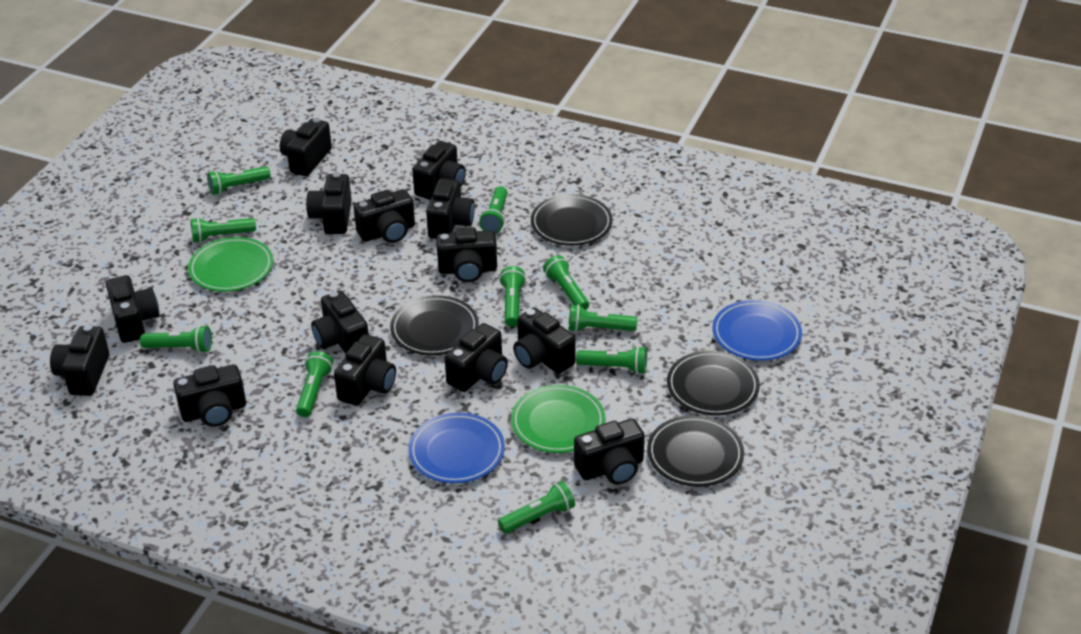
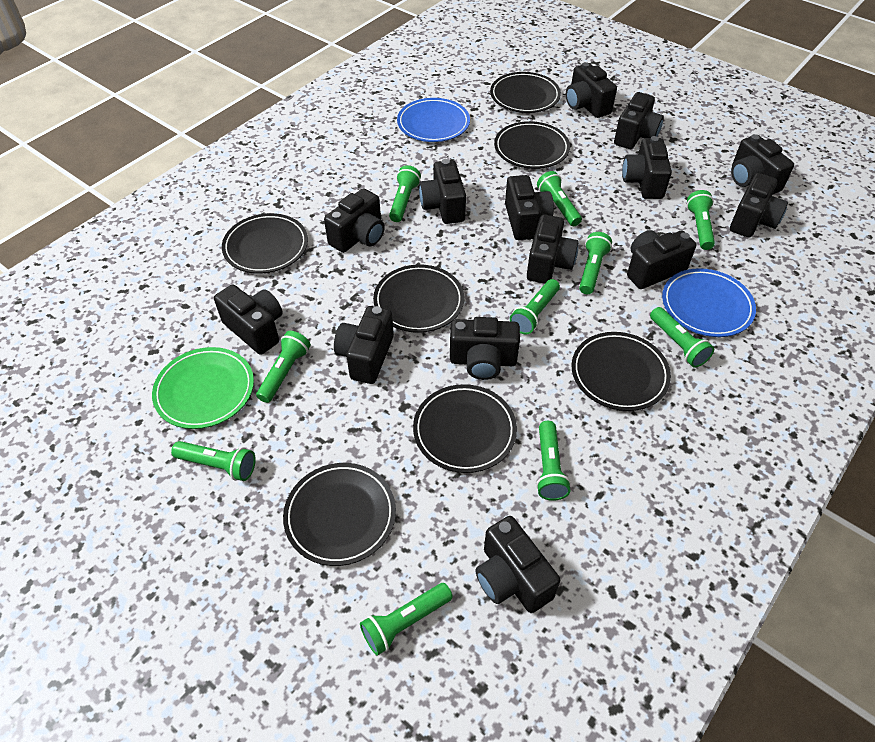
black plate: 4 -> 7
green plate: 2 -> 1

